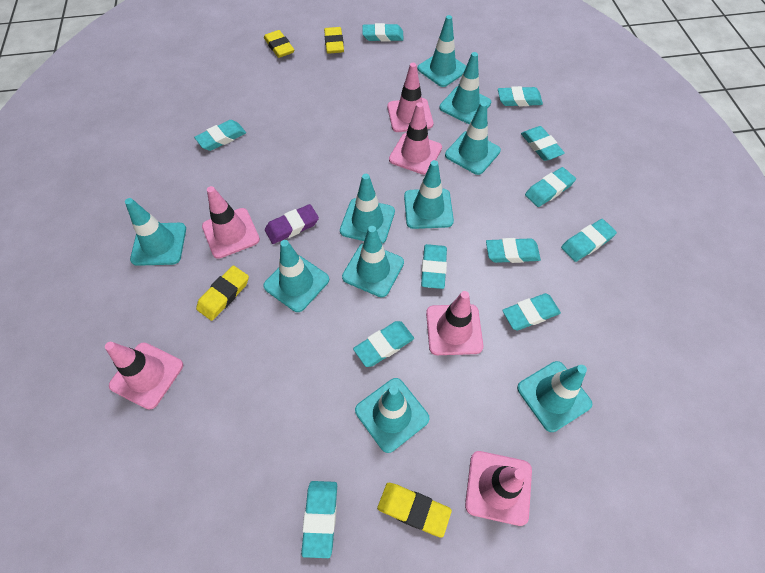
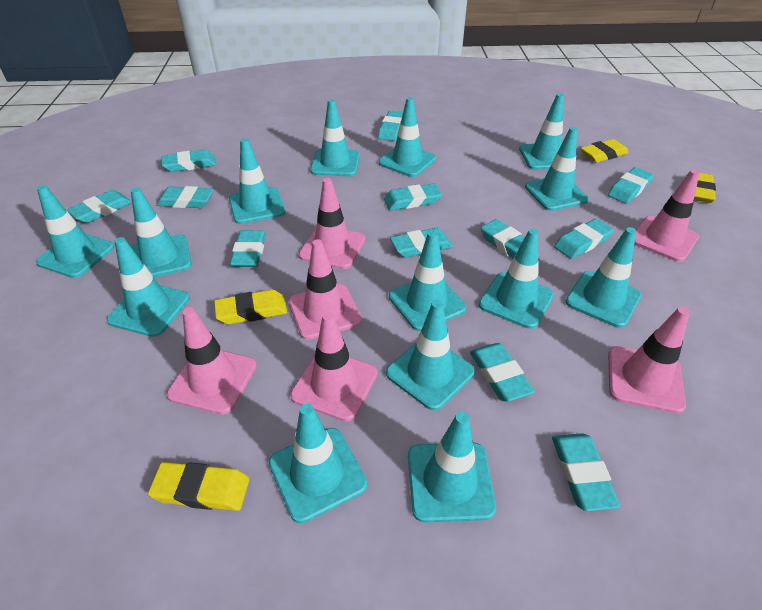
purple eraser: 1 -> 0
turquoise eraser: 11 -> 12
turquoise traffic cone: 10 -> 14

